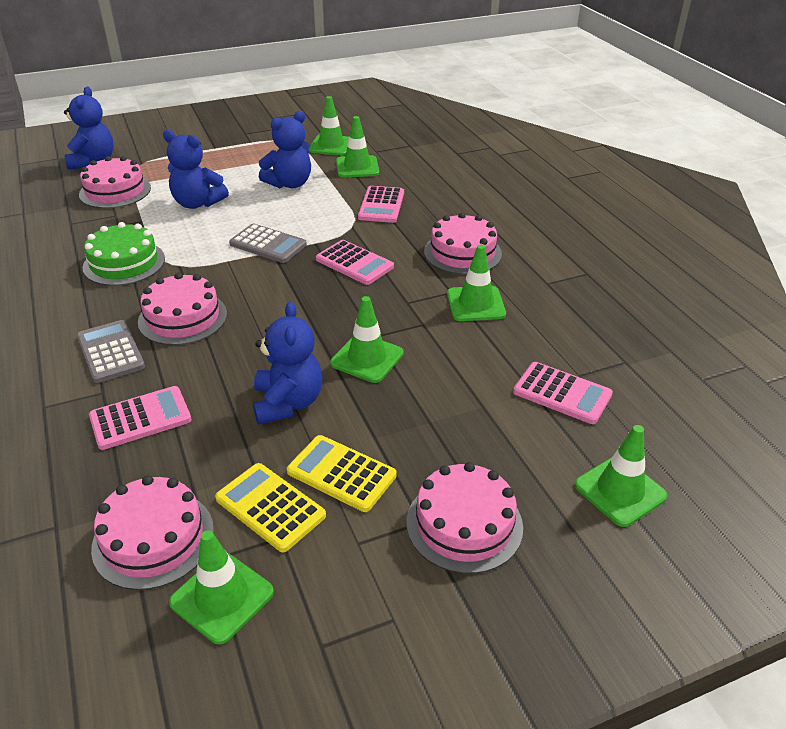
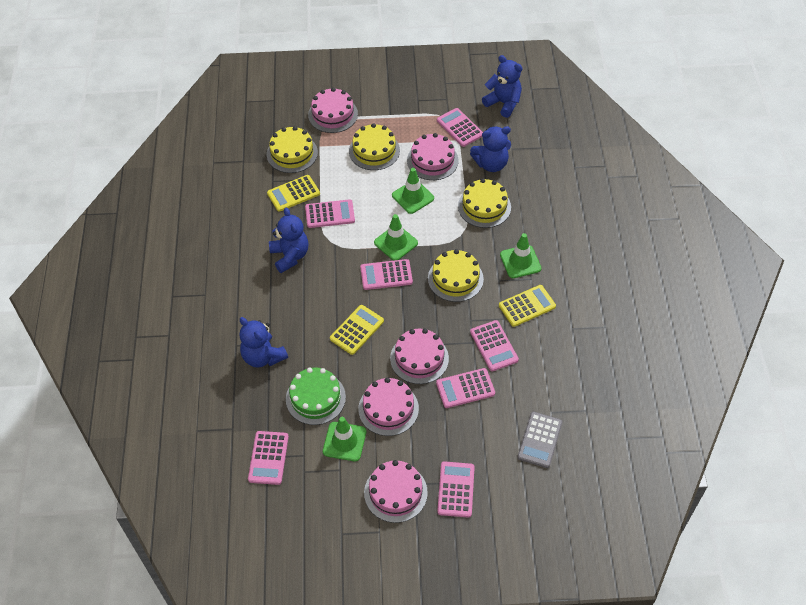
green traffic cone: 6 -> 4
grey calculator: 2 -> 1
pink calculator: 4 -> 7
yellow cake: 0 -> 4
yellow calculator: 2 -> 3

